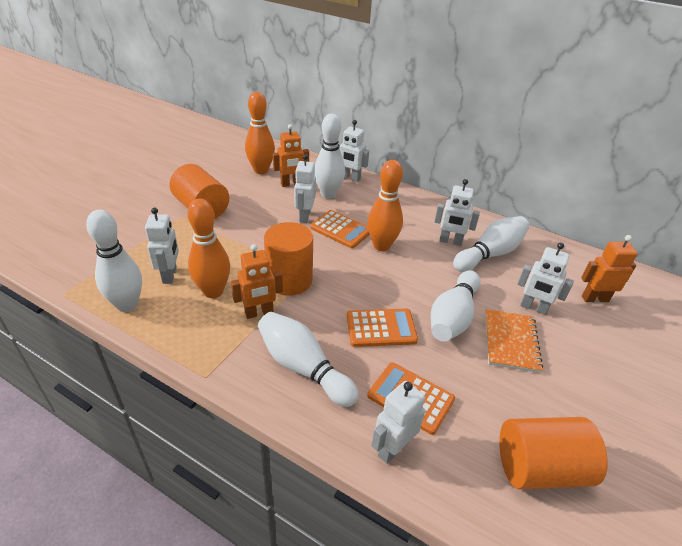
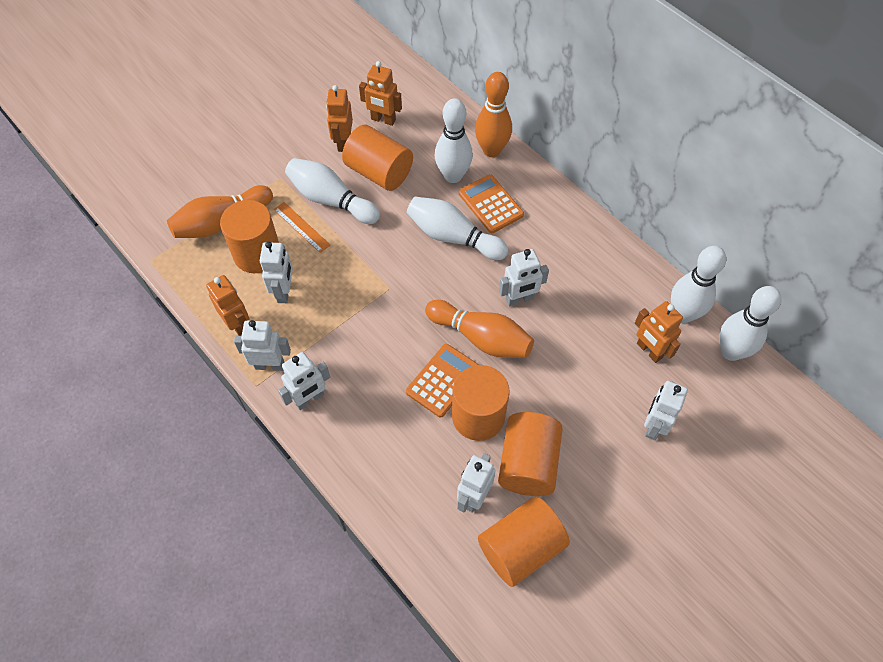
orange calculator: 3 -> 2
orange cylinder: 3 -> 5
orange notebook: 1 -> 0
orange robot: 3 -> 4
orange ruler: 0 -> 1

